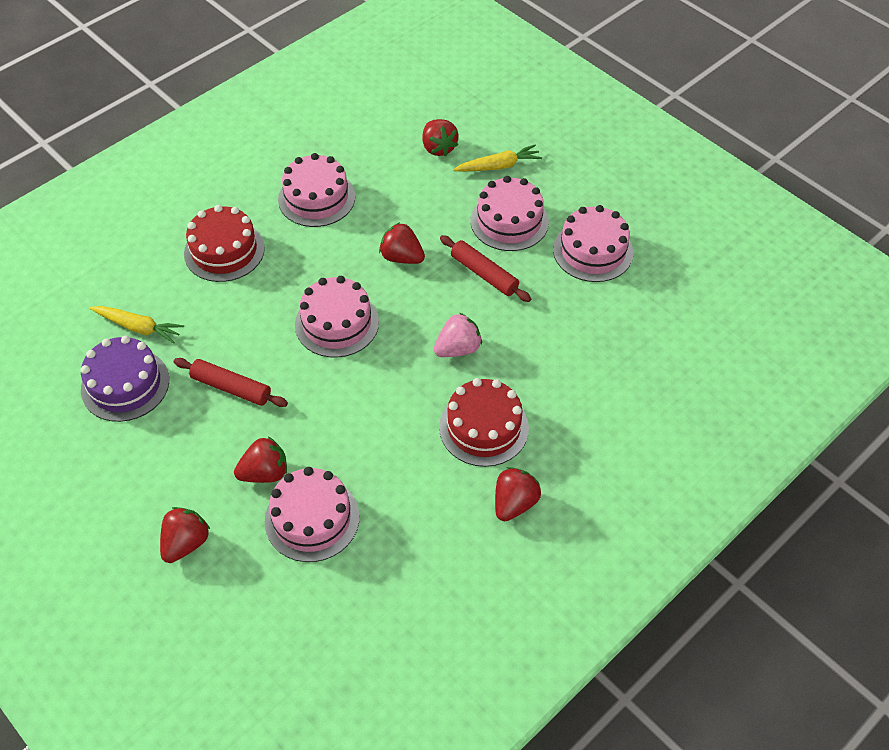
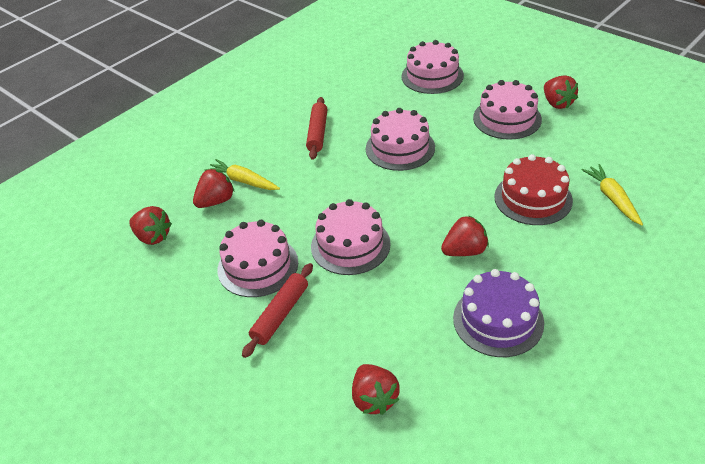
pink strawberry: 1 -> 0
red cake: 2 -> 1

